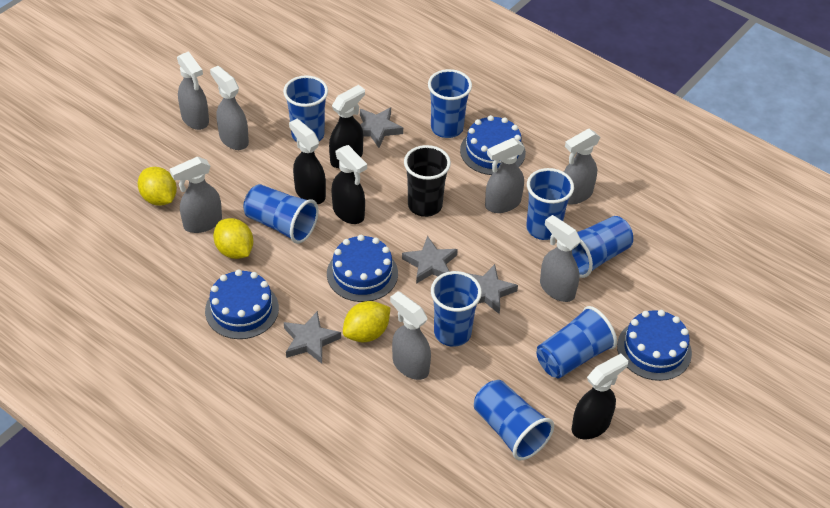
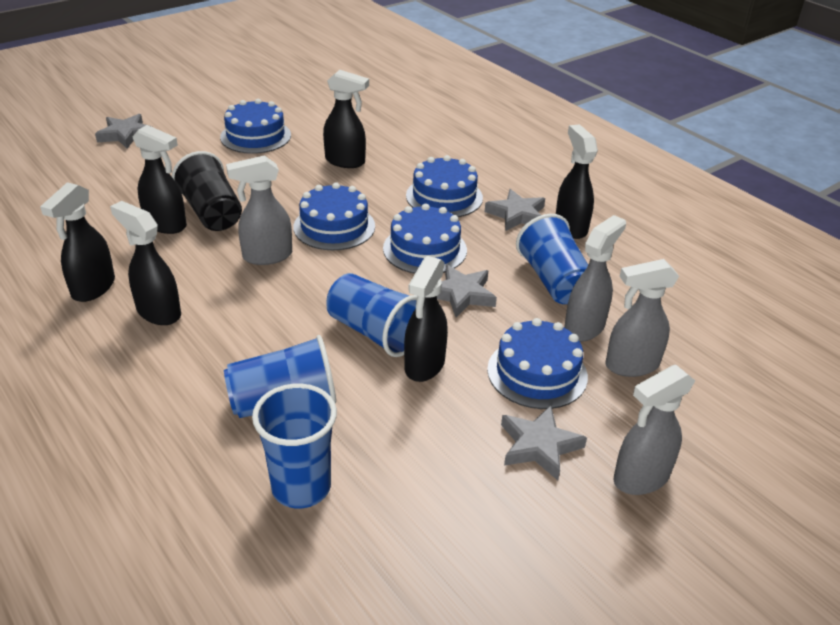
black spray bottle: 4 -> 6
blue cake: 4 -> 5
blue cup: 8 -> 4
grey spray bottle: 7 -> 4
yellow lemon: 3 -> 0

